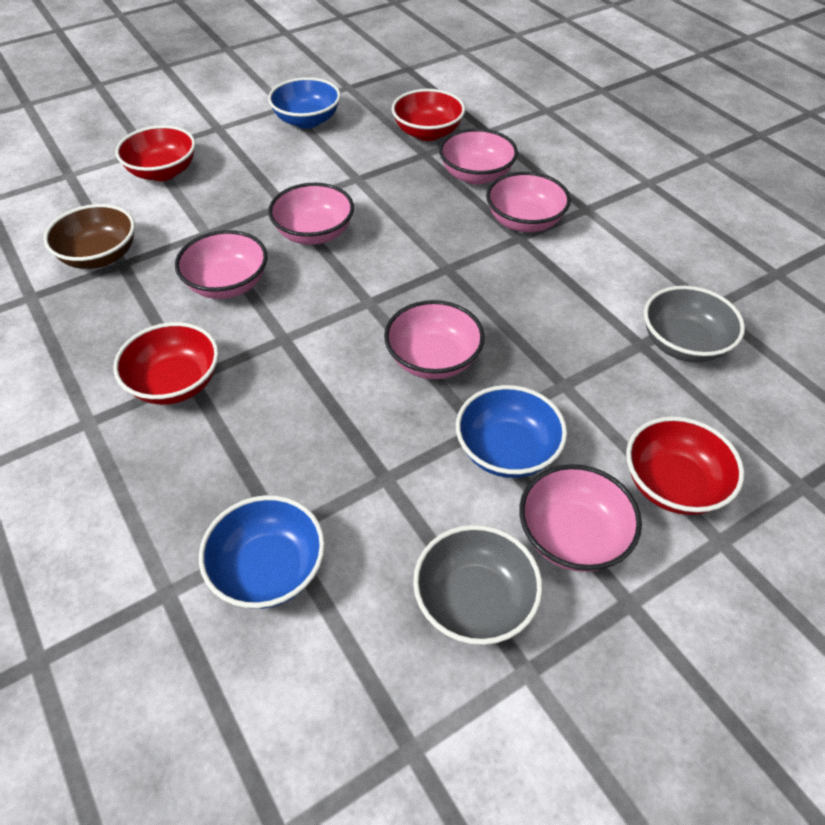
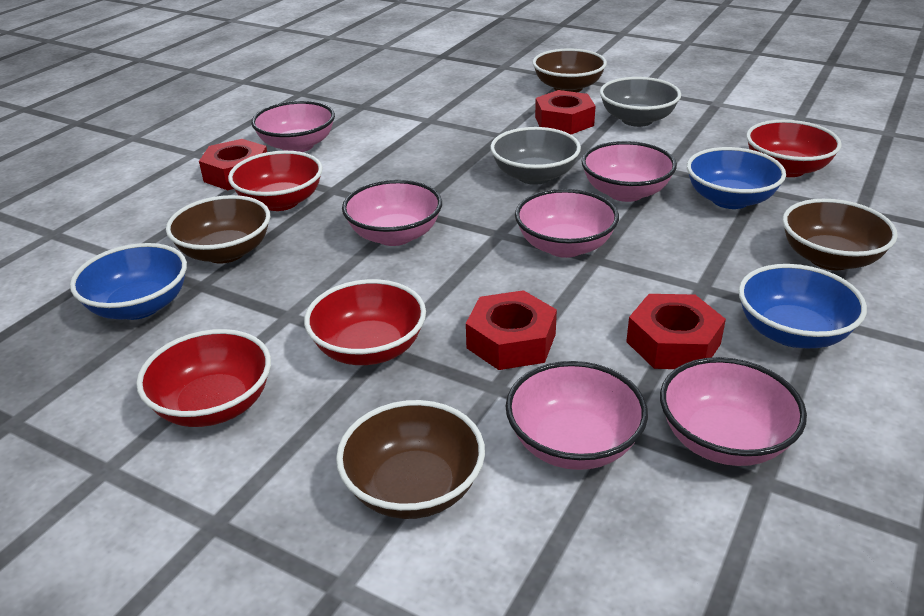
brown bowl: 1 -> 4
red nut: 0 -> 4

